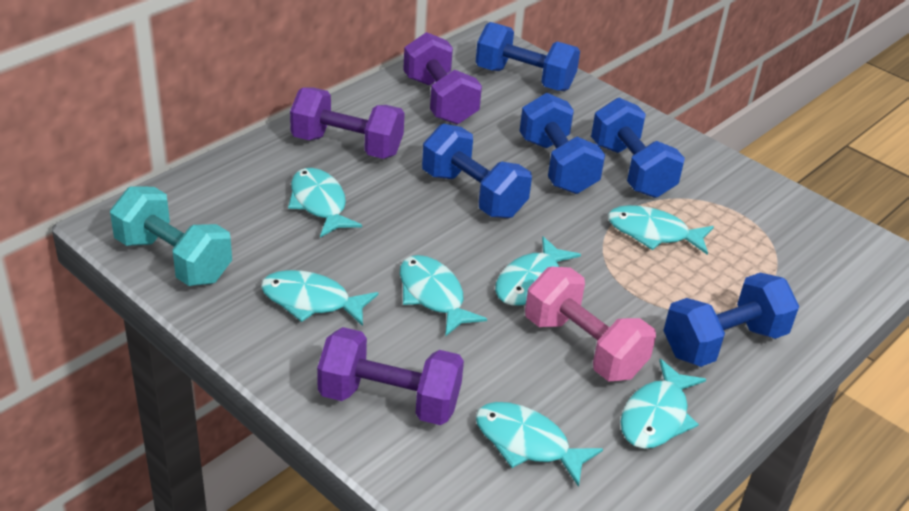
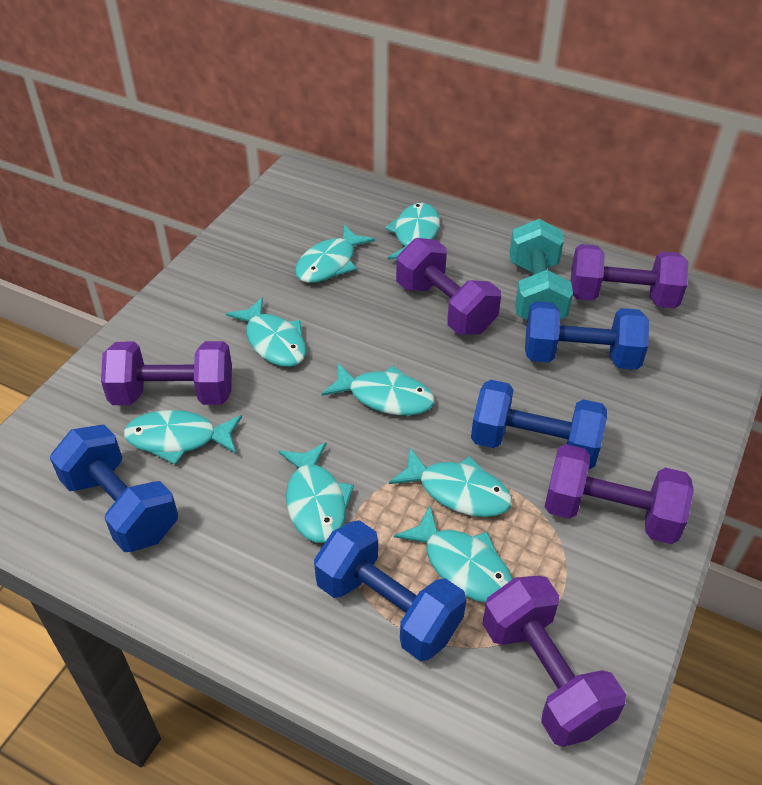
blue dumbbell: 5 -> 4
pink dumbbell: 1 -> 0
purple dumbbell: 3 -> 5
turquoise fish: 7 -> 8

